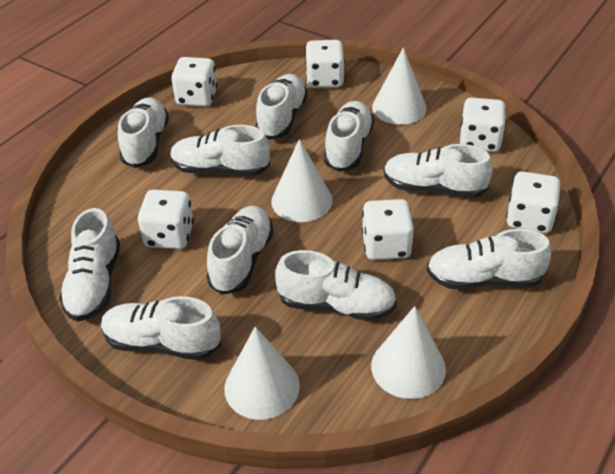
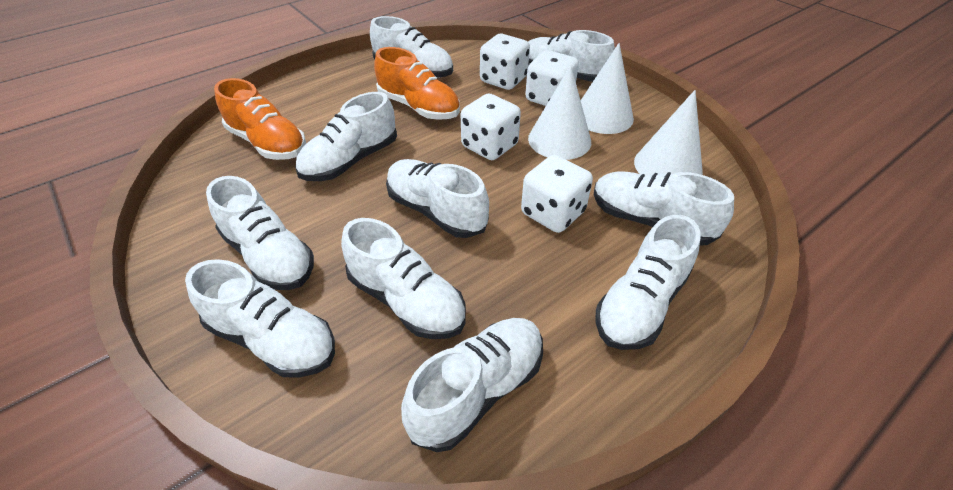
orange shoe: 0 -> 2
white cone: 4 -> 3
white dice: 6 -> 4

